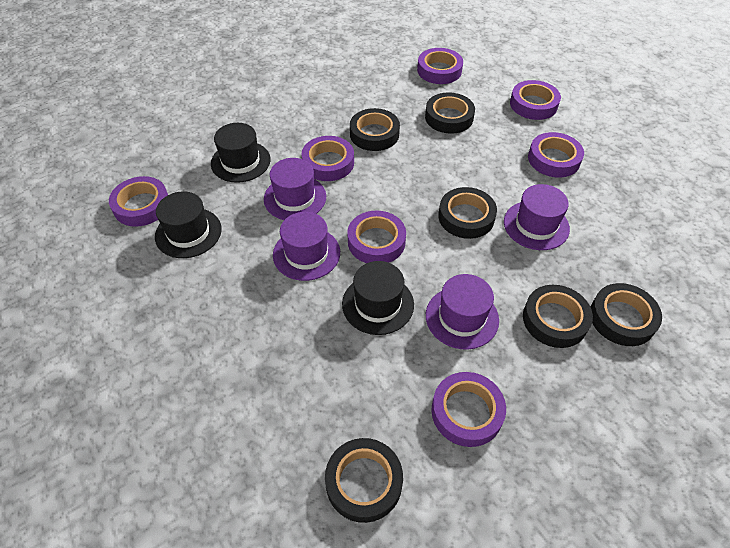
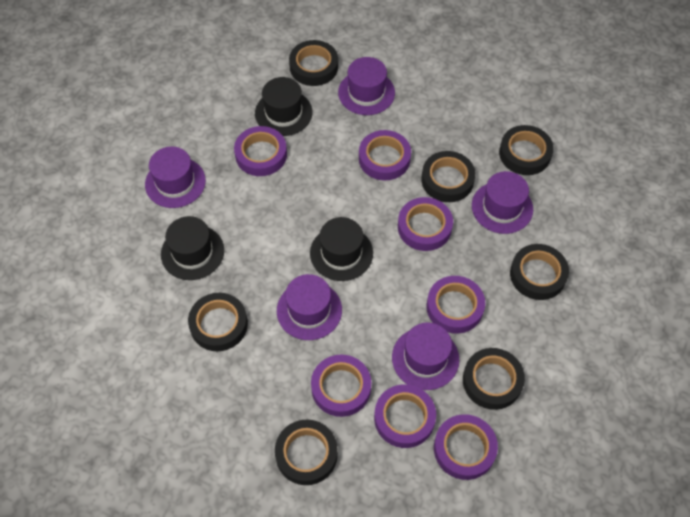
black tape: 6 -> 7
purple hat: 4 -> 5

